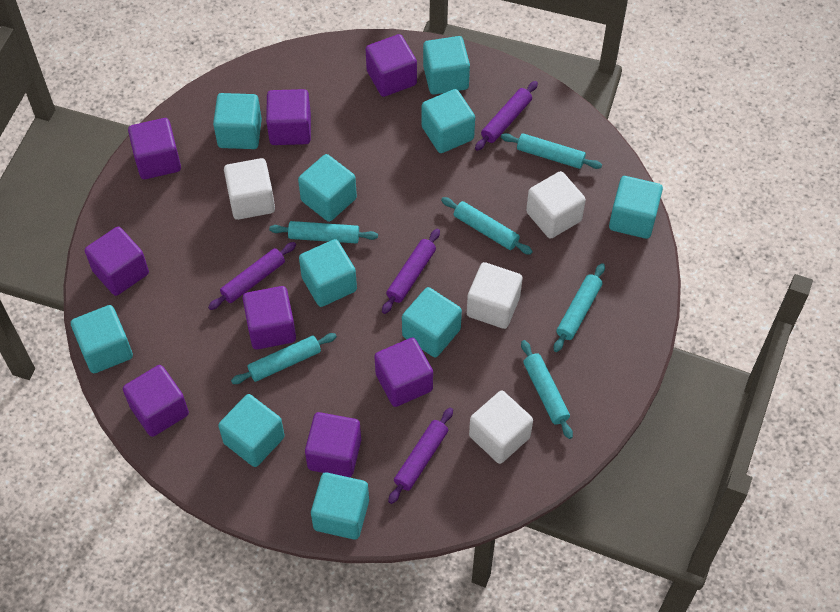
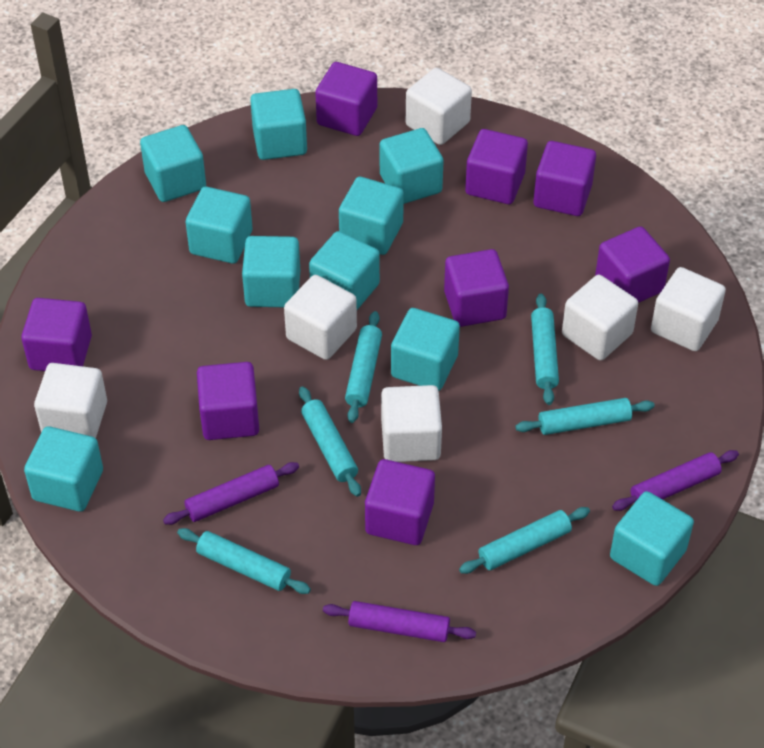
purple rolling pin: 4 -> 3
white cube: 4 -> 6

